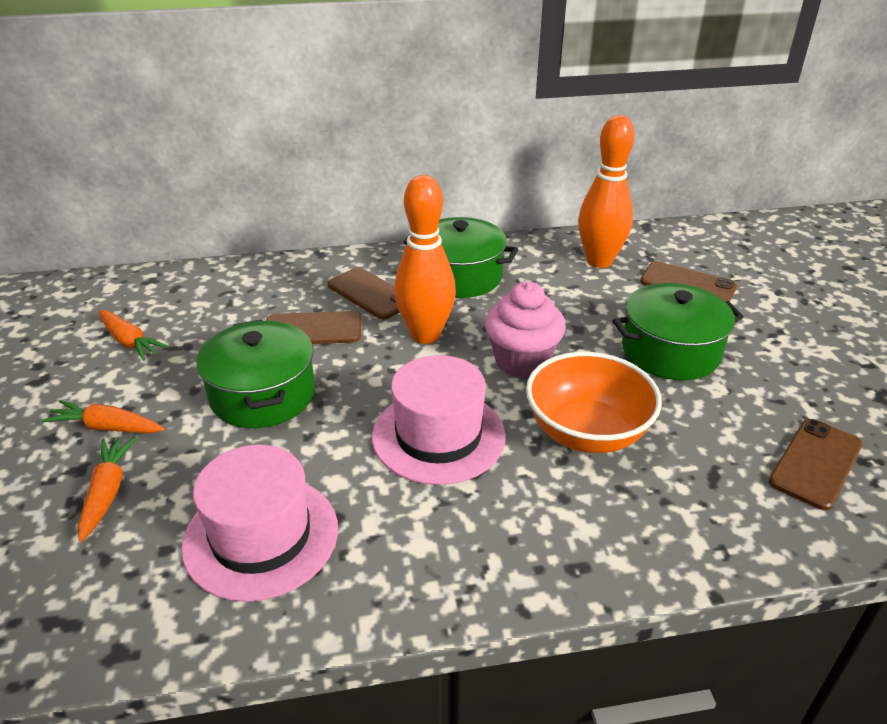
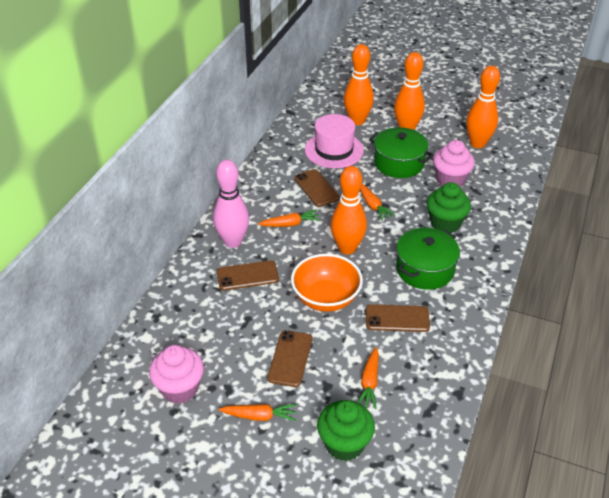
green cupcake: 0 -> 2
green pot: 3 -> 2
orange bowling pin: 2 -> 4
orange carrot: 3 -> 4
pink bowling pin: 0 -> 1
pink cupcake: 1 -> 2
pink hat: 2 -> 1

